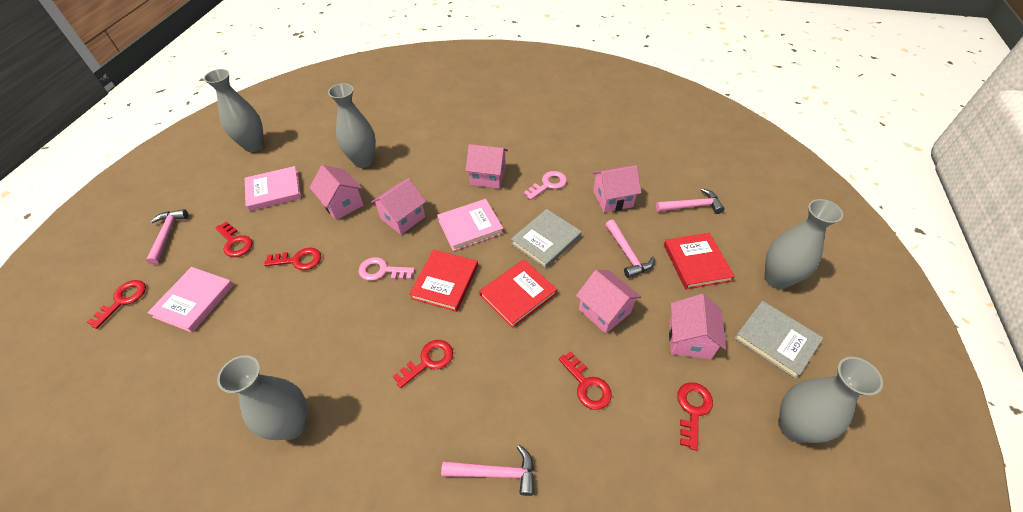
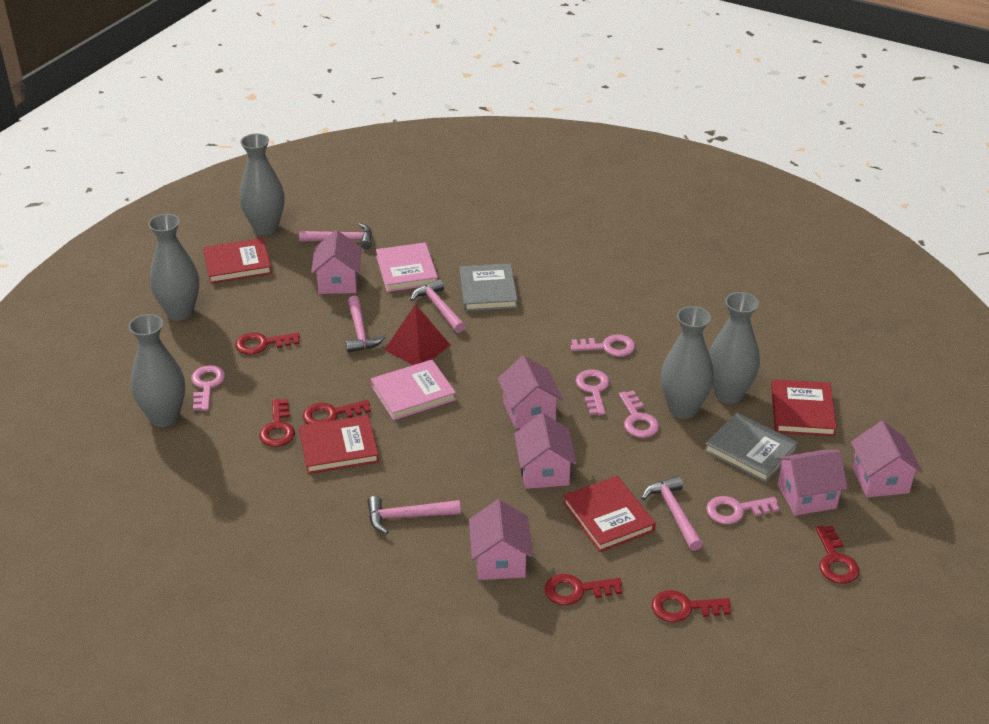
pink book: 3 -> 2
pink hammer: 4 -> 5
pink key: 2 -> 5
red book: 3 -> 4
red pyramid: 0 -> 1

